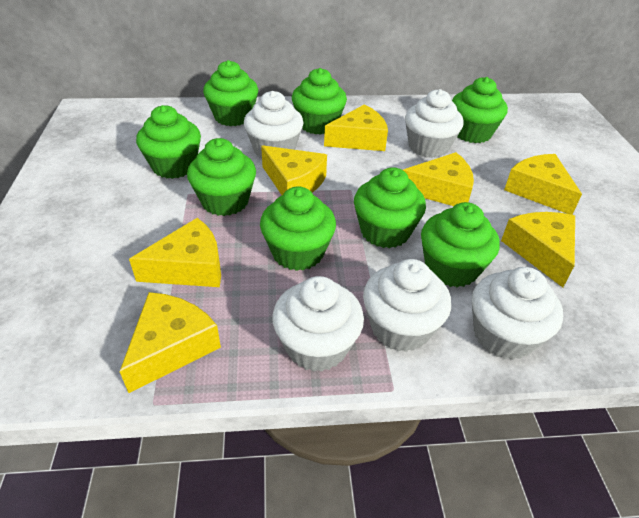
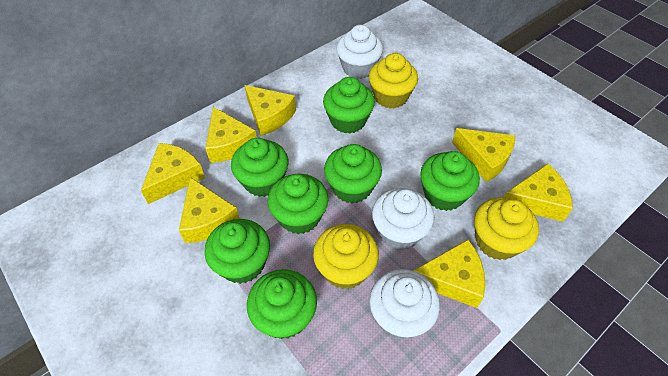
green cupcake: 8 -> 7
white cupcake: 5 -> 3
yellow cupcake: 0 -> 3

